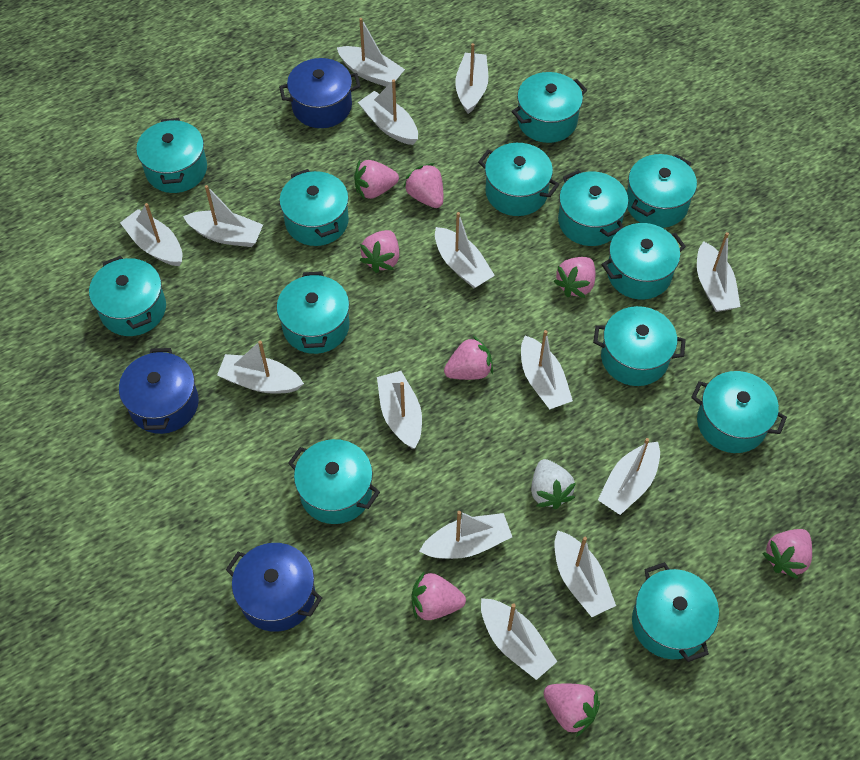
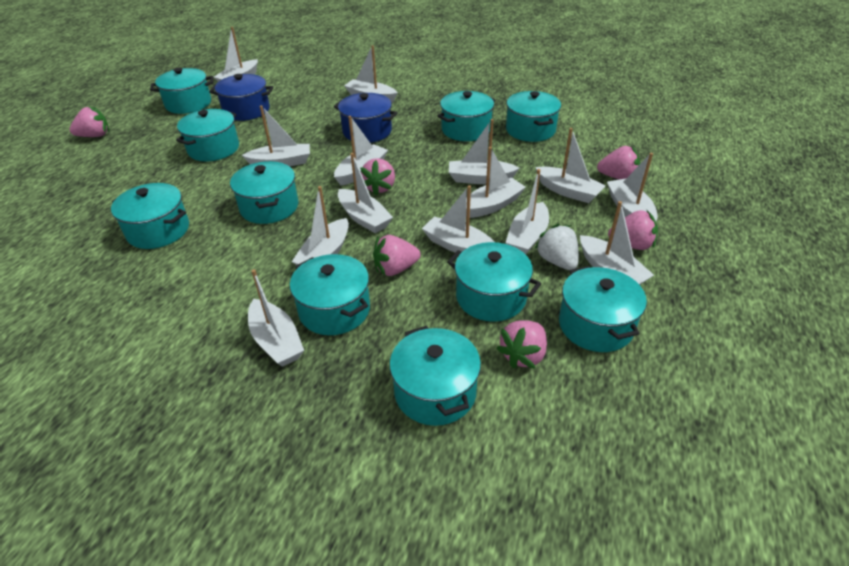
blue pot: 3 -> 2
pink strawberry: 8 -> 6
turquoise pot: 13 -> 10

